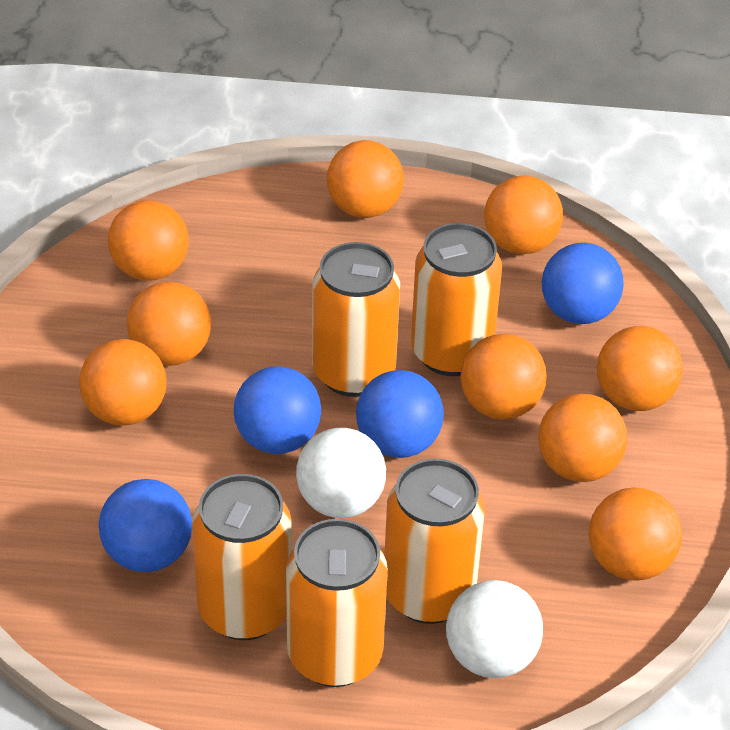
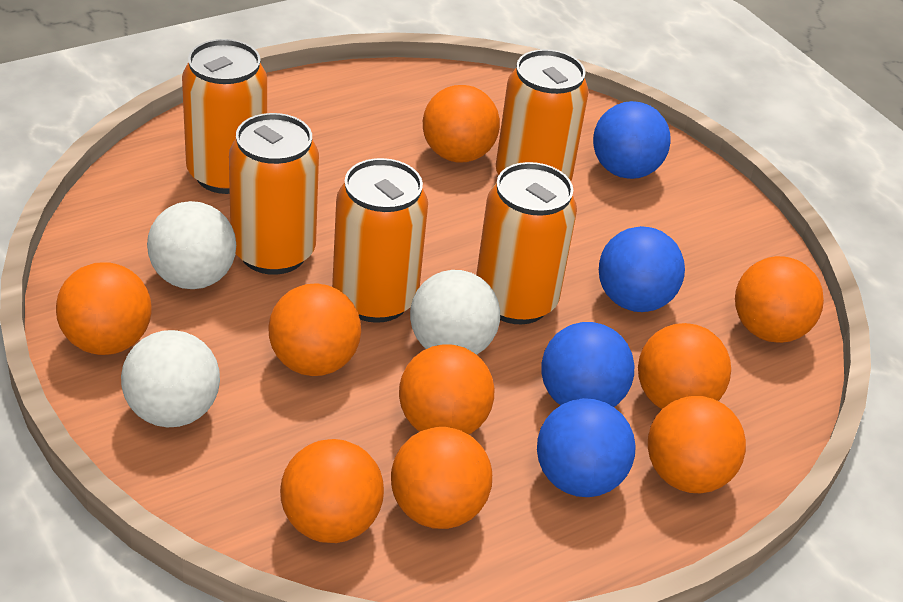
white ball: 2 -> 3

